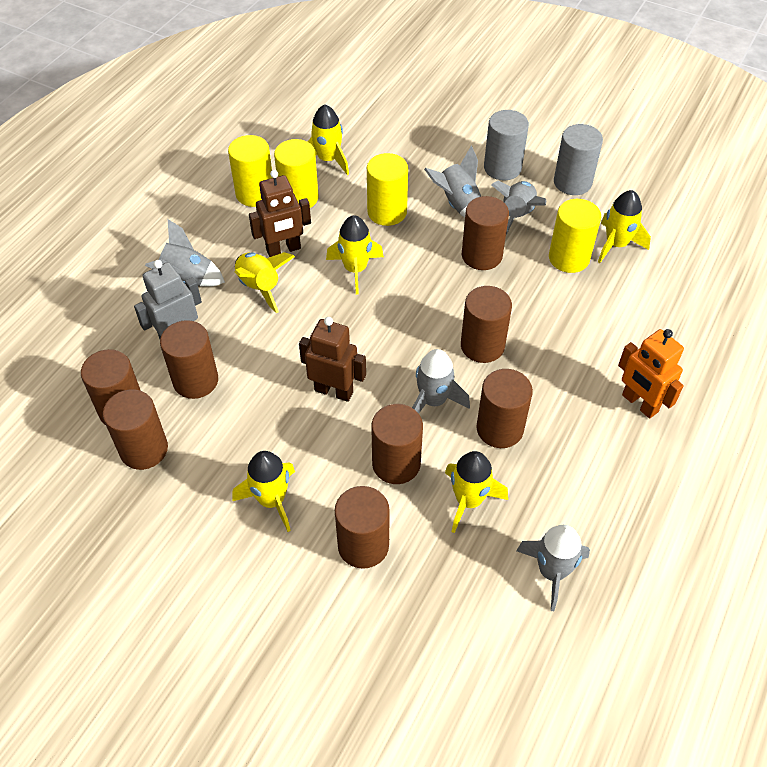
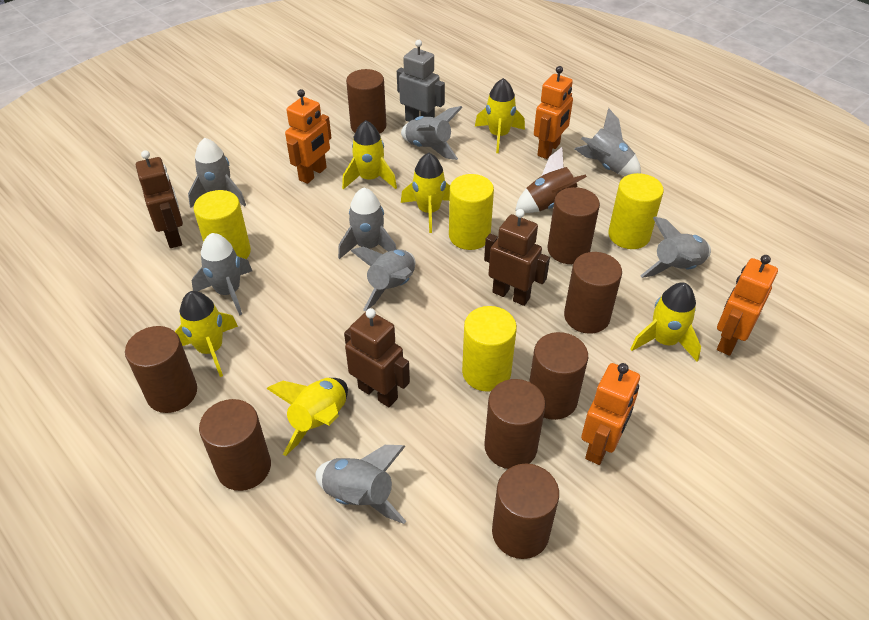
brown robot: 2 -> 3
brown rocket: 0 -> 1
grey cylinder: 2 -> 0
grey rocket: 5 -> 8
orange robot: 1 -> 4

